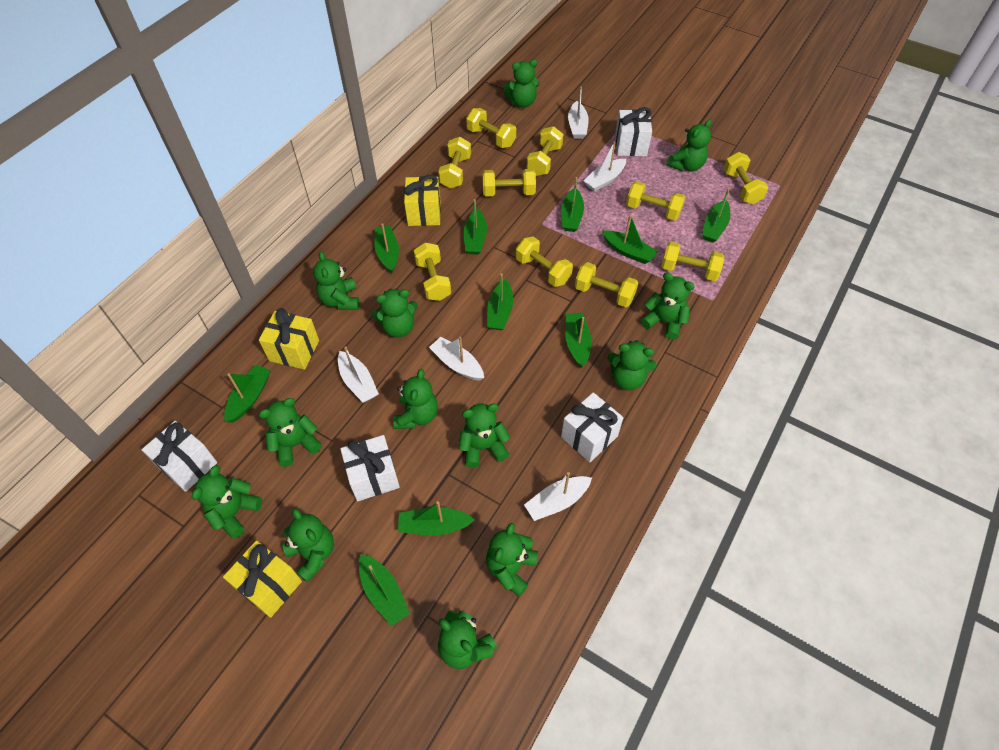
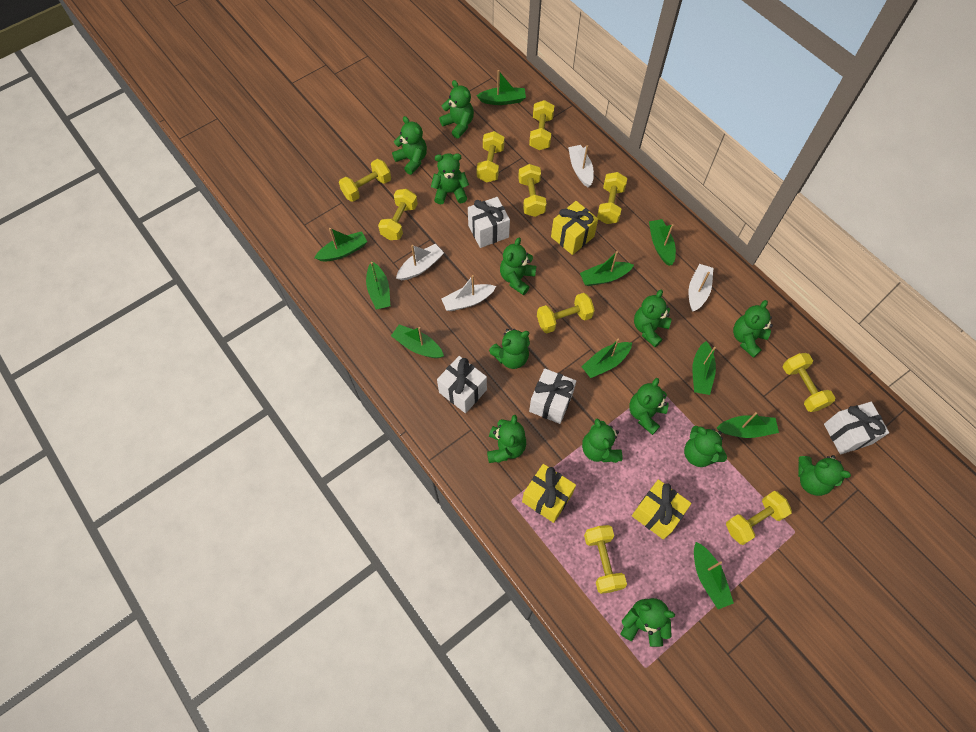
white boat: 5 -> 4

